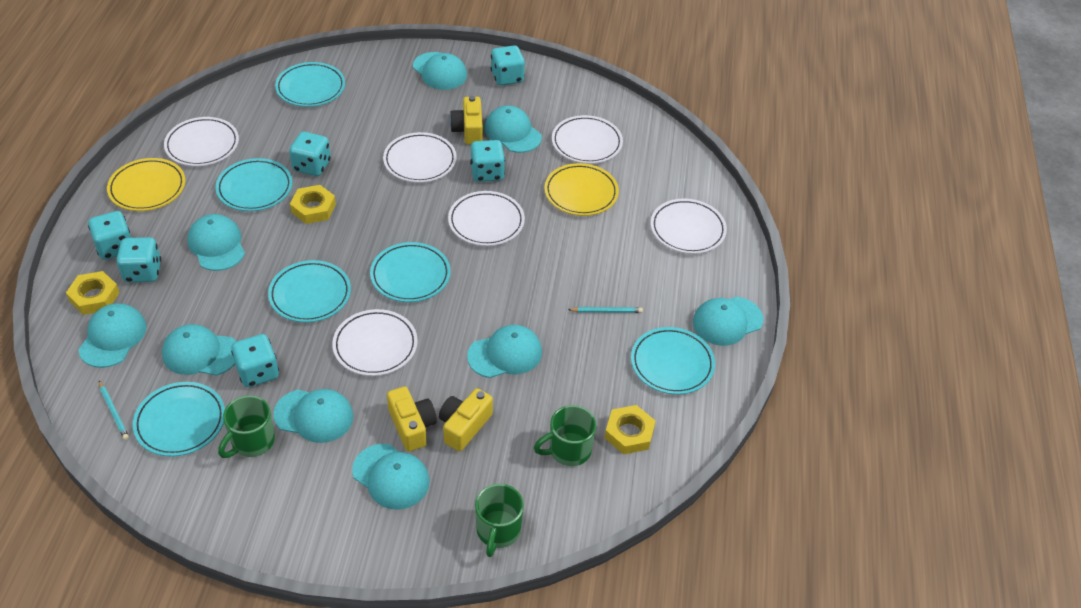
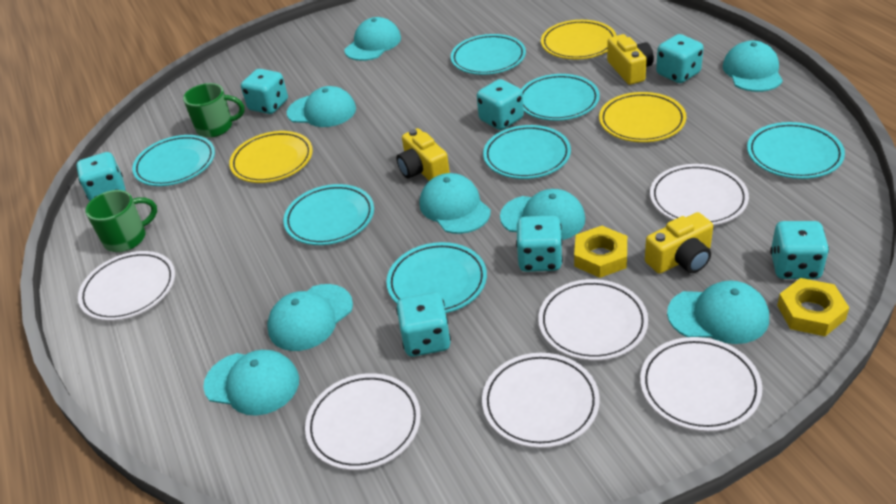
green mug: 3 -> 2
turquoise cap: 9 -> 8
turquoise dice: 6 -> 7
turquoise pencil: 2 -> 0
turquoise plate: 6 -> 7
yellow nut: 3 -> 2
yellow plate: 2 -> 3

